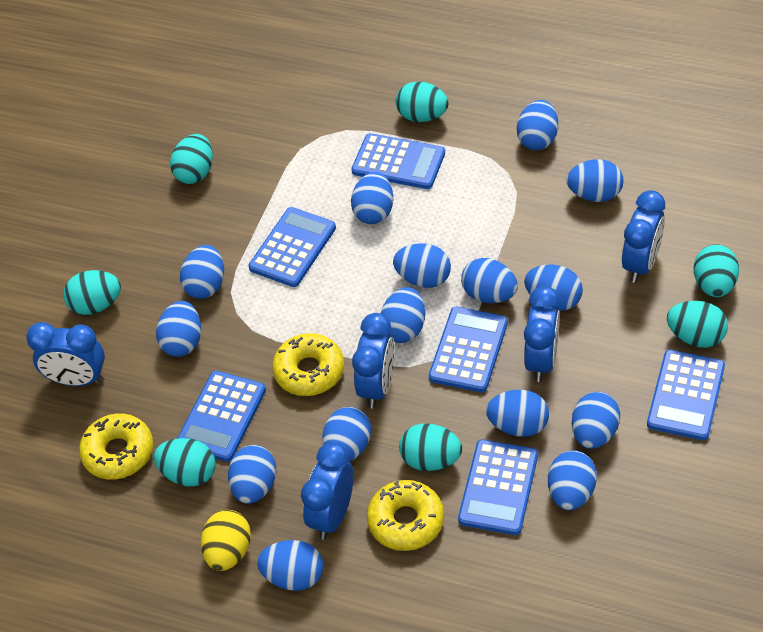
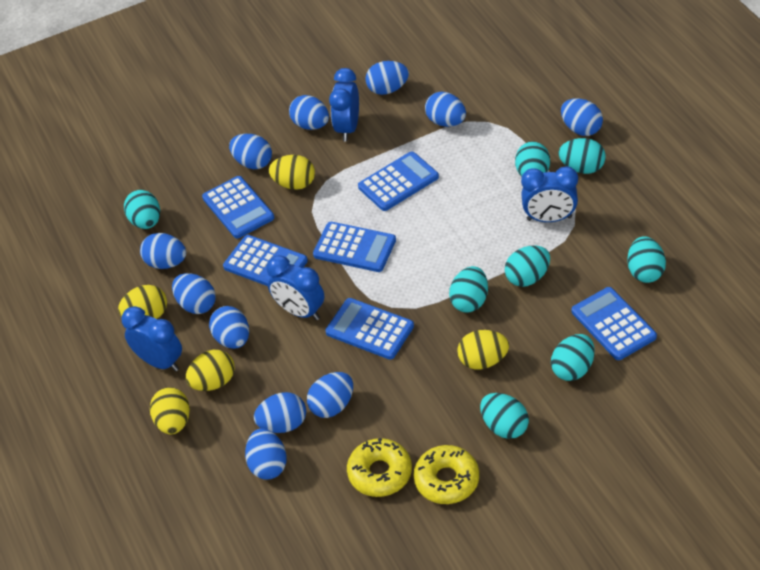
blue clock: 5 -> 4
blue egg: 15 -> 11
turquoise egg: 7 -> 8
yellow donut: 3 -> 2
yellow egg: 1 -> 5

